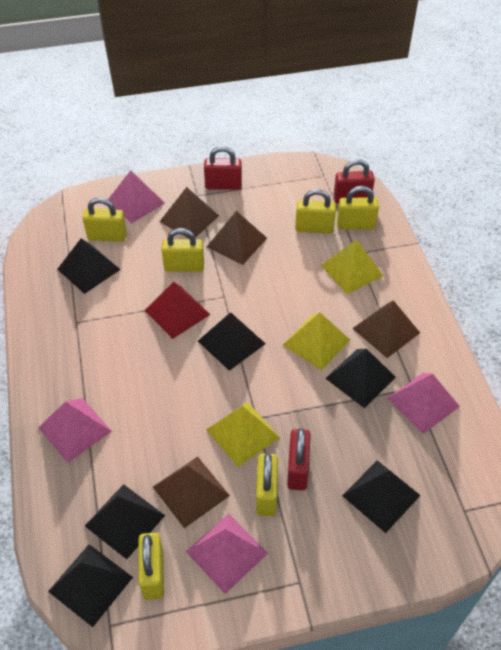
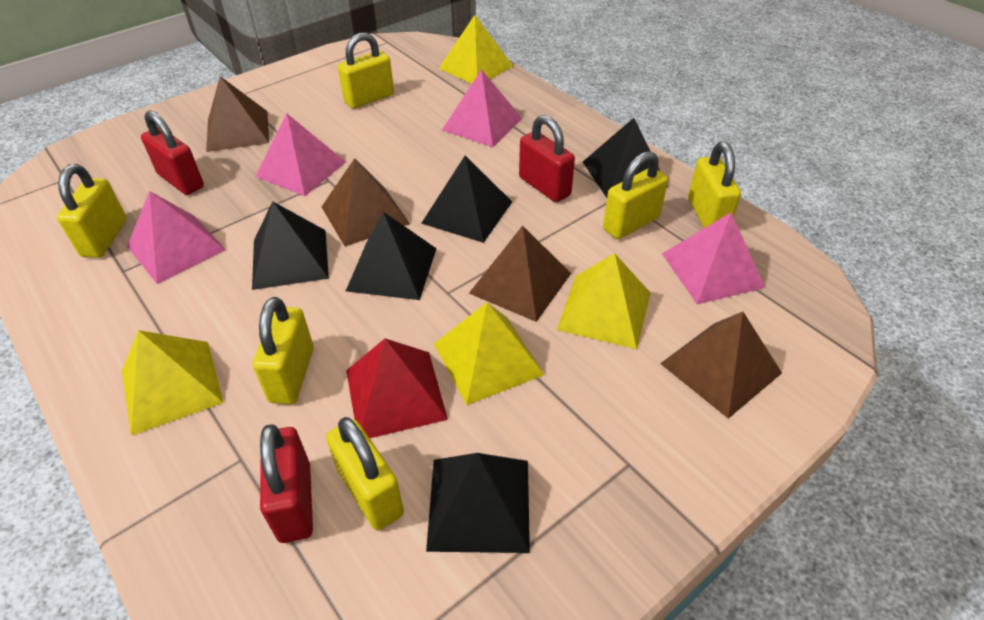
black pyramid: 6 -> 5
yellow pyramid: 3 -> 4

